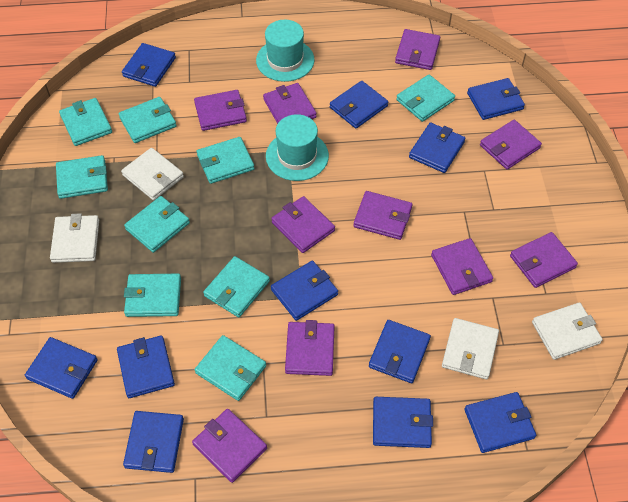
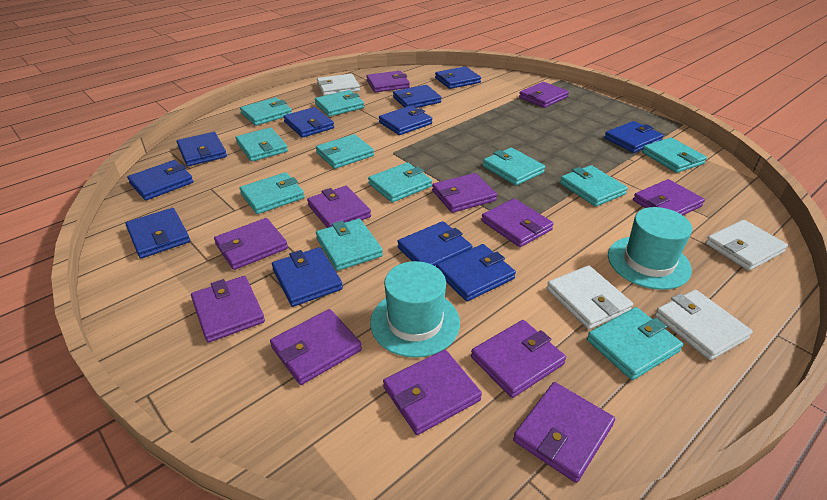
purple wallet: 10 -> 12
turquoise wallet: 9 -> 11

